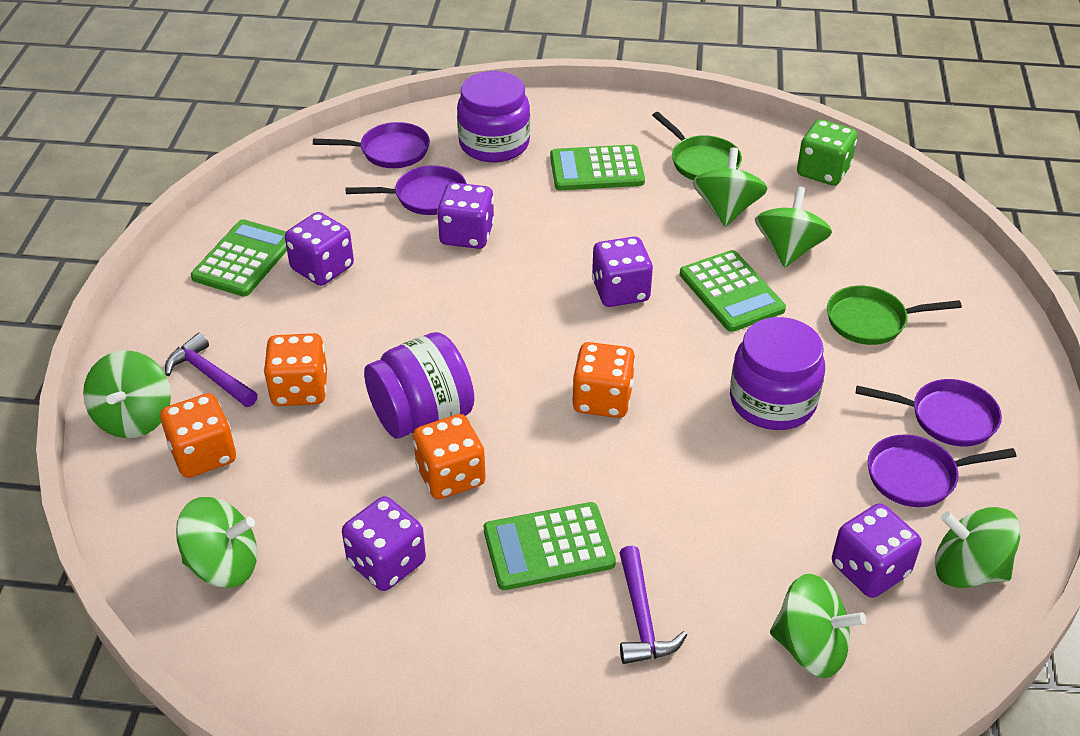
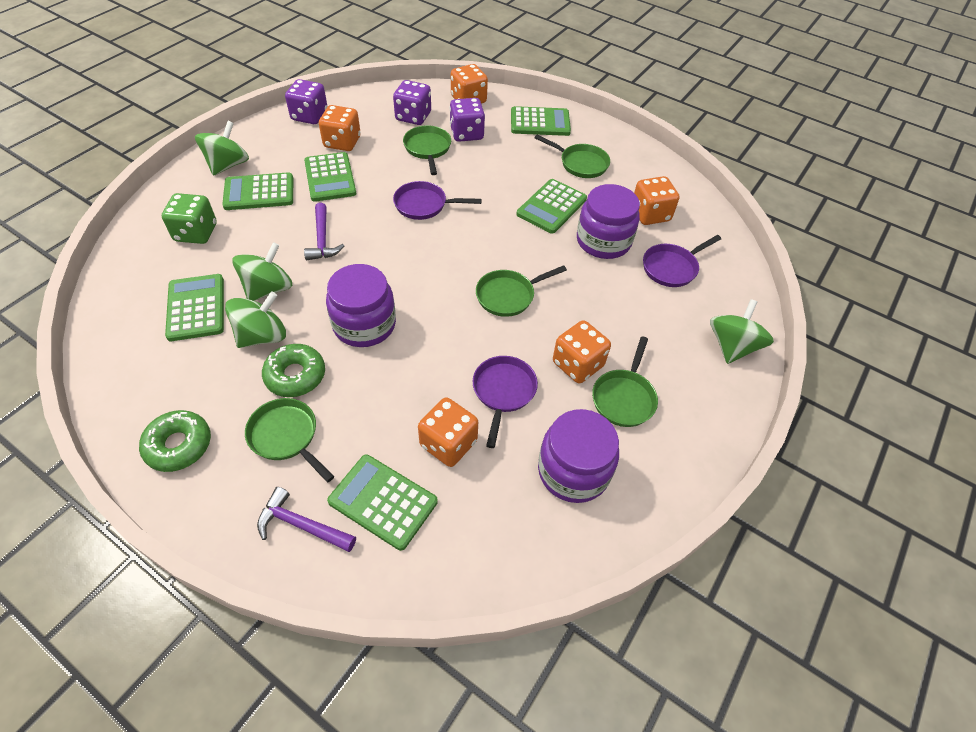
green calculator: 4 -> 6
green donut: 0 -> 2
green pan: 2 -> 5
green spinning top: 6 -> 4
orange dice: 4 -> 5
purple dice: 5 -> 3
purple pan: 4 -> 3

